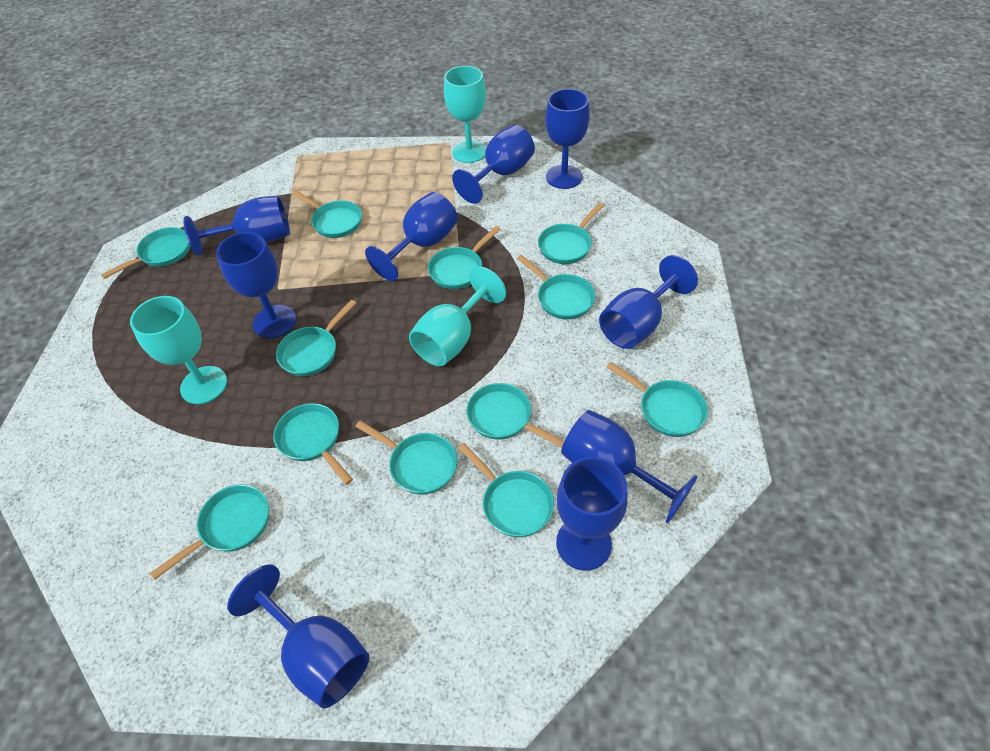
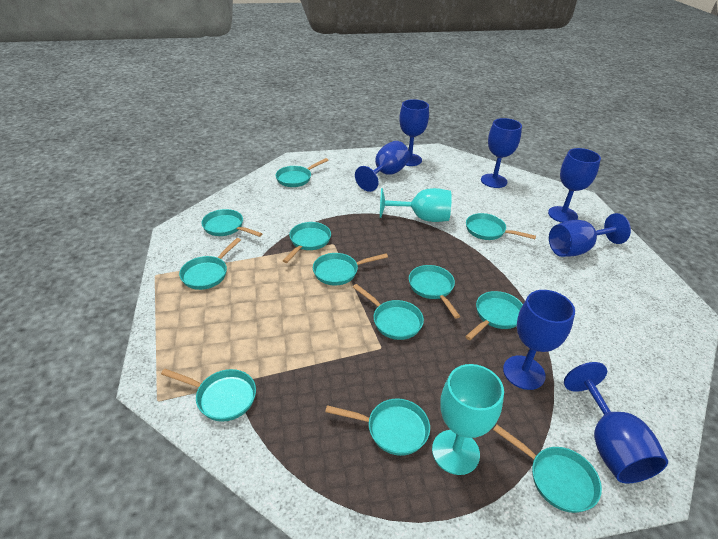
blue goblet: 9 -> 7
turquoise goblet: 3 -> 2

